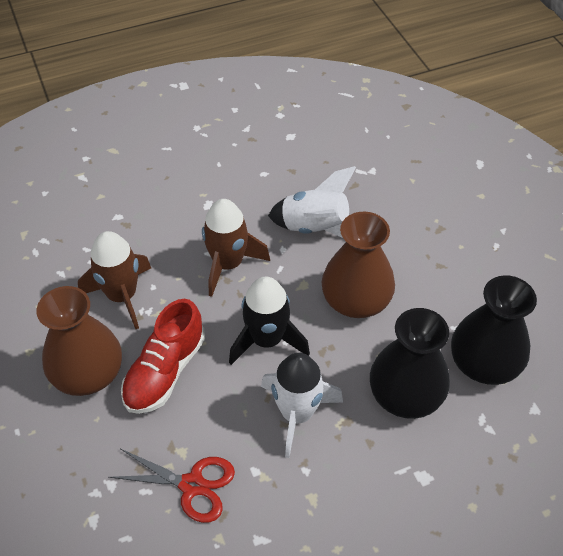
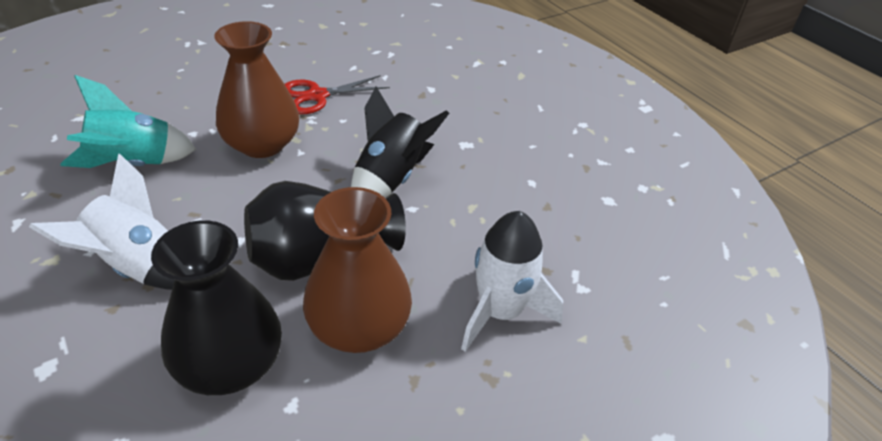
brown rocket: 2 -> 0
red shoe: 1 -> 0
turquoise rocket: 0 -> 1

